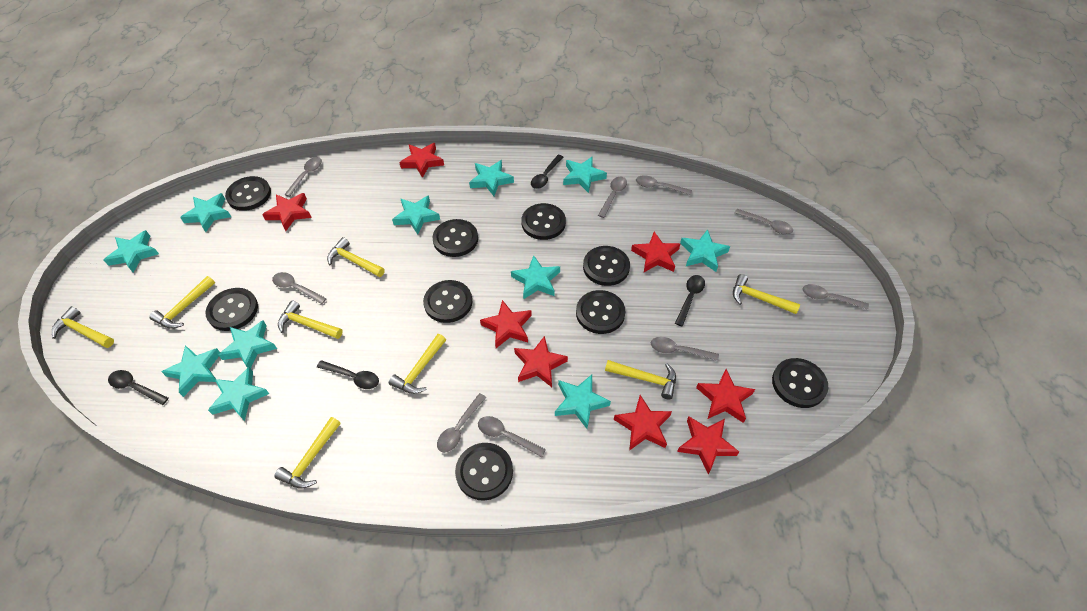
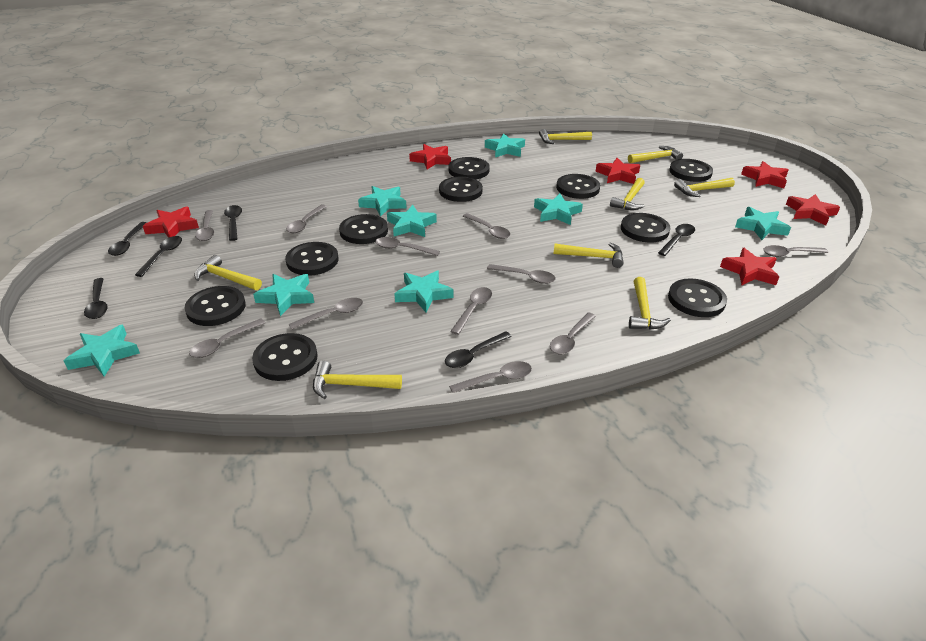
black button: 9 -> 10
black spoon: 4 -> 6
grey spoon: 9 -> 11
red star: 8 -> 6
turquoise star: 11 -> 8

